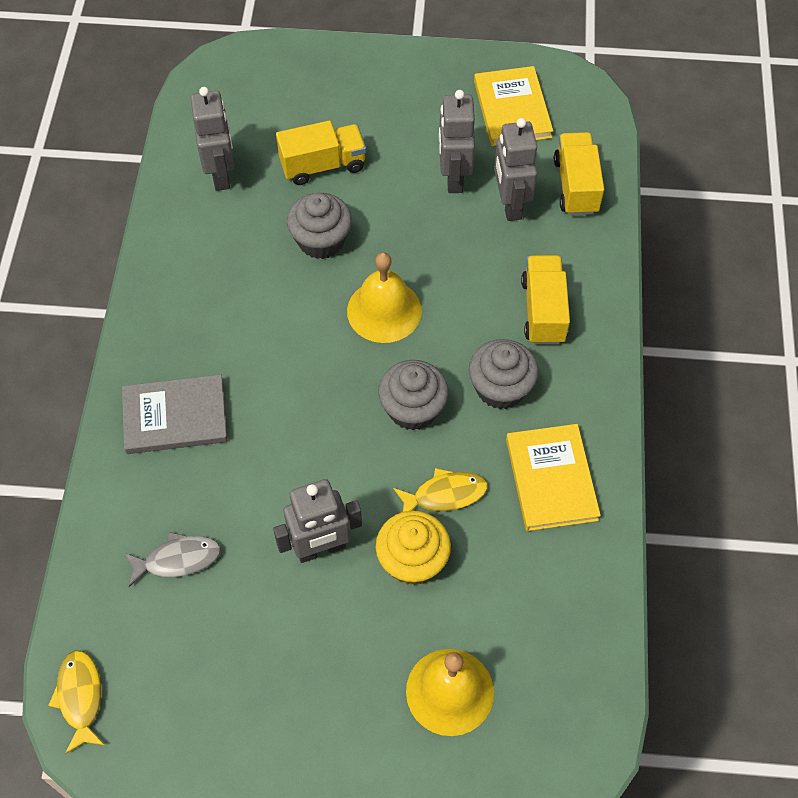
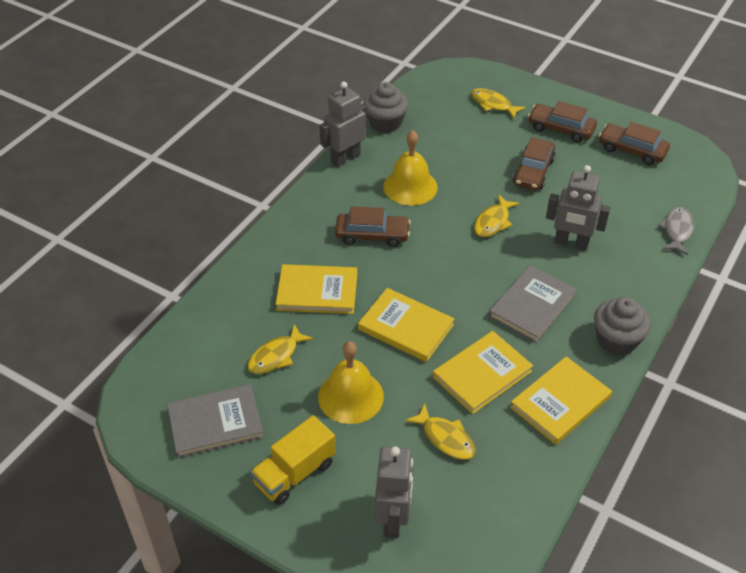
brown car: 0 -> 4
grey book: 1 -> 2
grey cupcake: 3 -> 2
grey robot: 4 -> 3
yellow book: 2 -> 4
yellow cupcake: 1 -> 0
yellow fish: 2 -> 4
yellow truck: 3 -> 1

